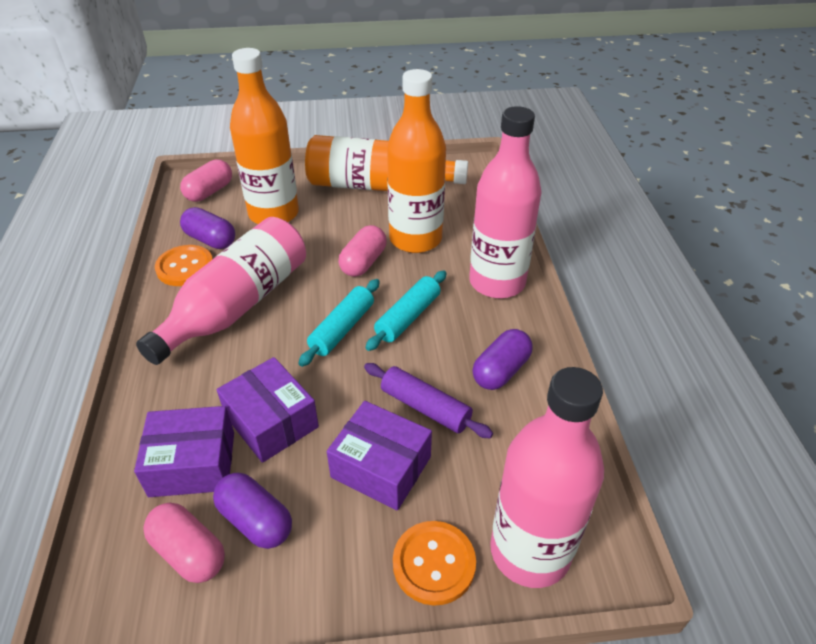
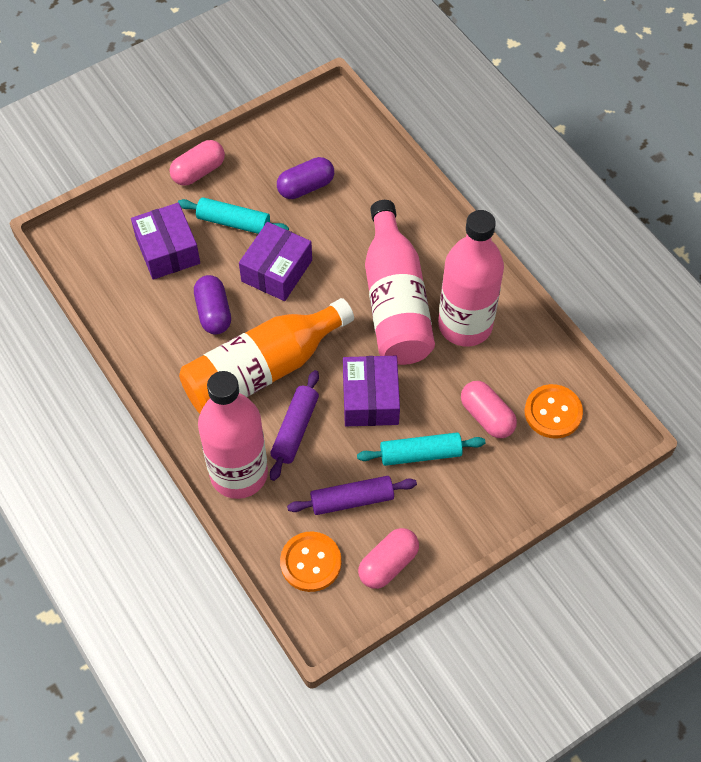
orange bottle: 3 -> 1
purple capsule: 3 -> 2
purple rolling pin: 1 -> 2

